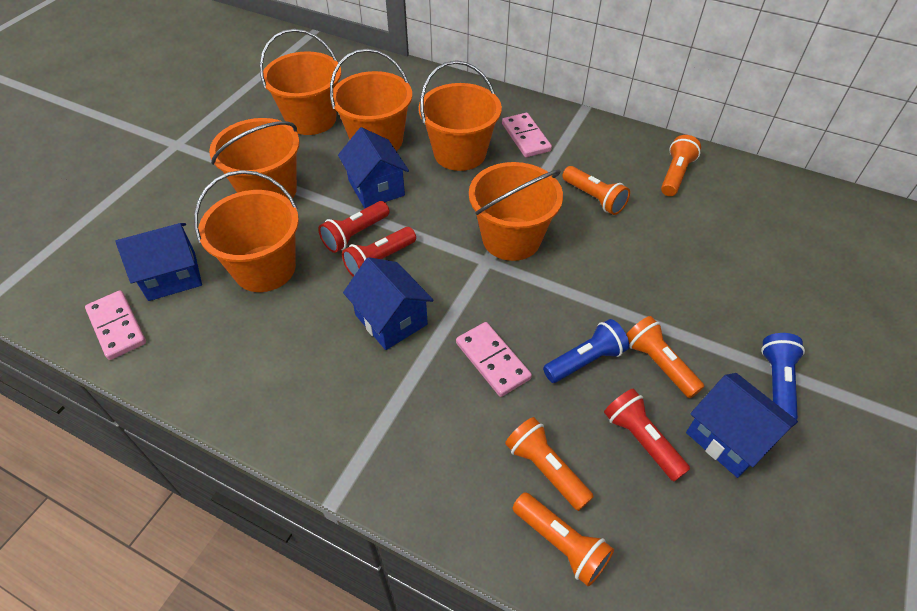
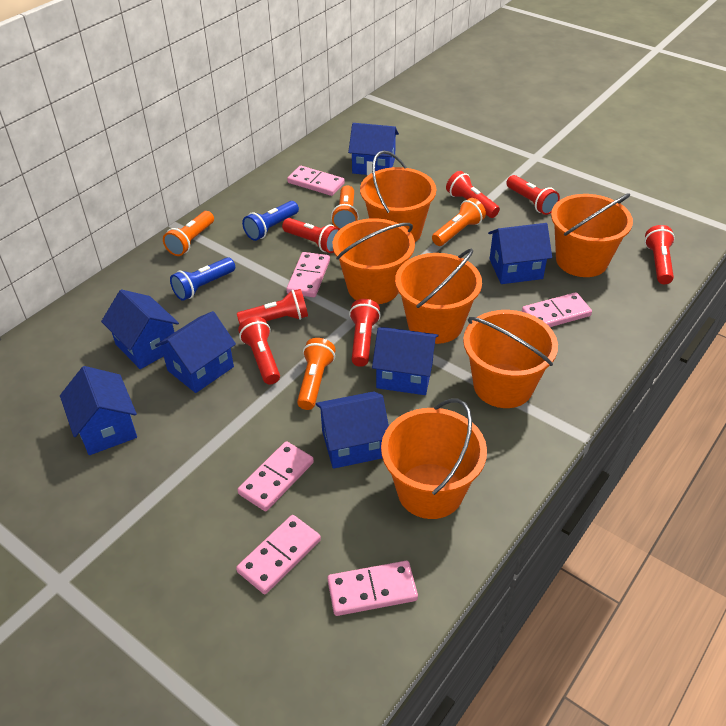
blue house: 4 -> 7
orange flashlight: 5 -> 4
pink domino: 3 -> 6
red flashlight: 3 -> 7

